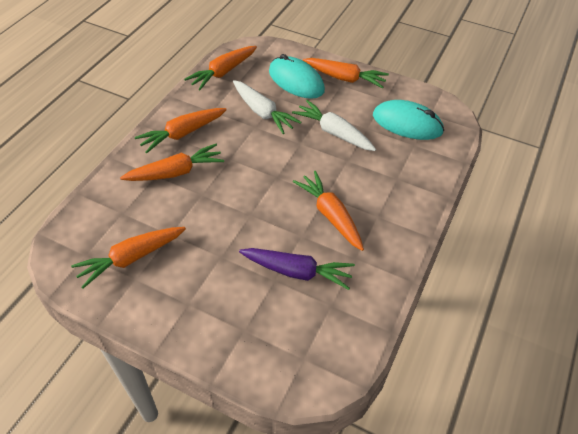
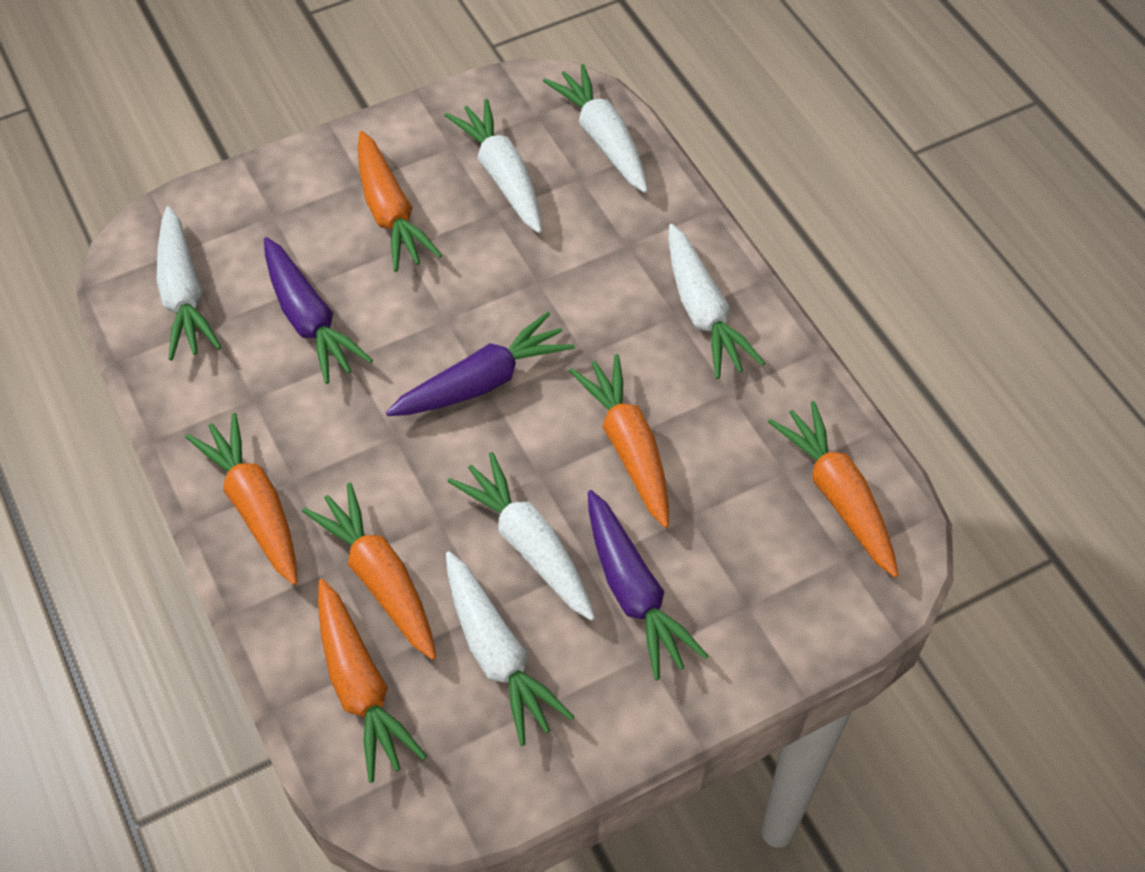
purple carrot: 1 -> 3
turquoise mouse: 2 -> 0
white carrot: 2 -> 6

